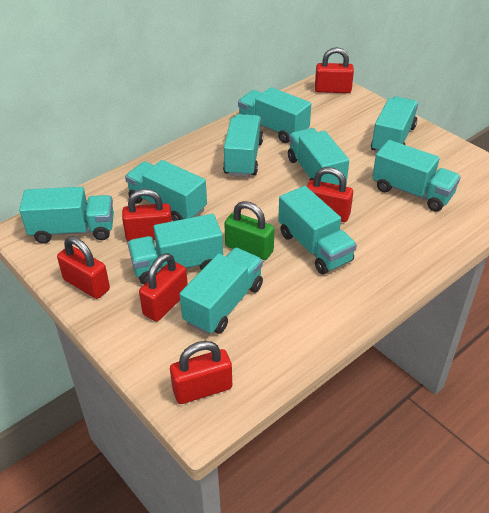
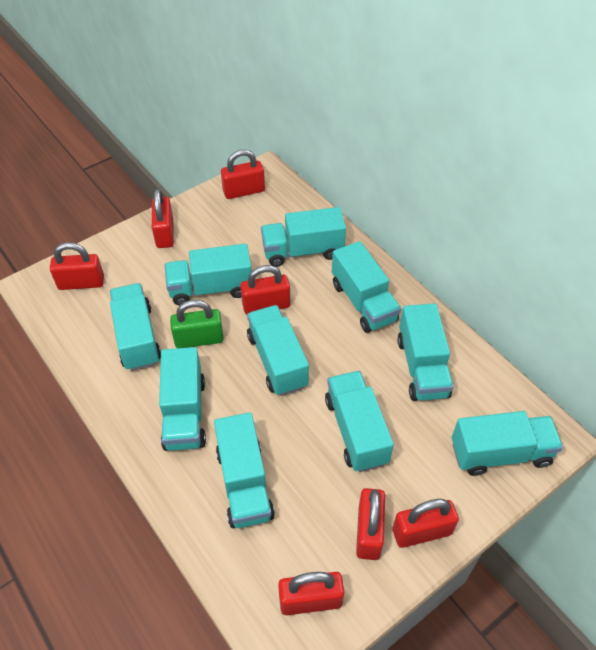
red padlock: 6 -> 7

